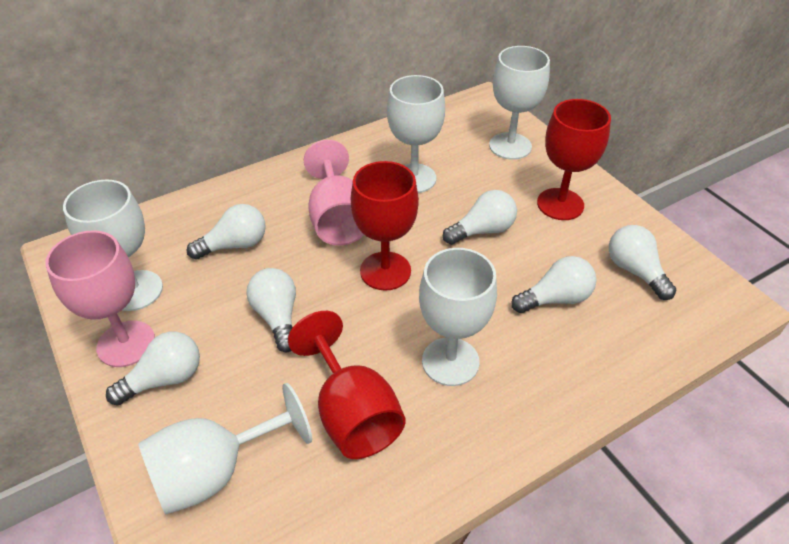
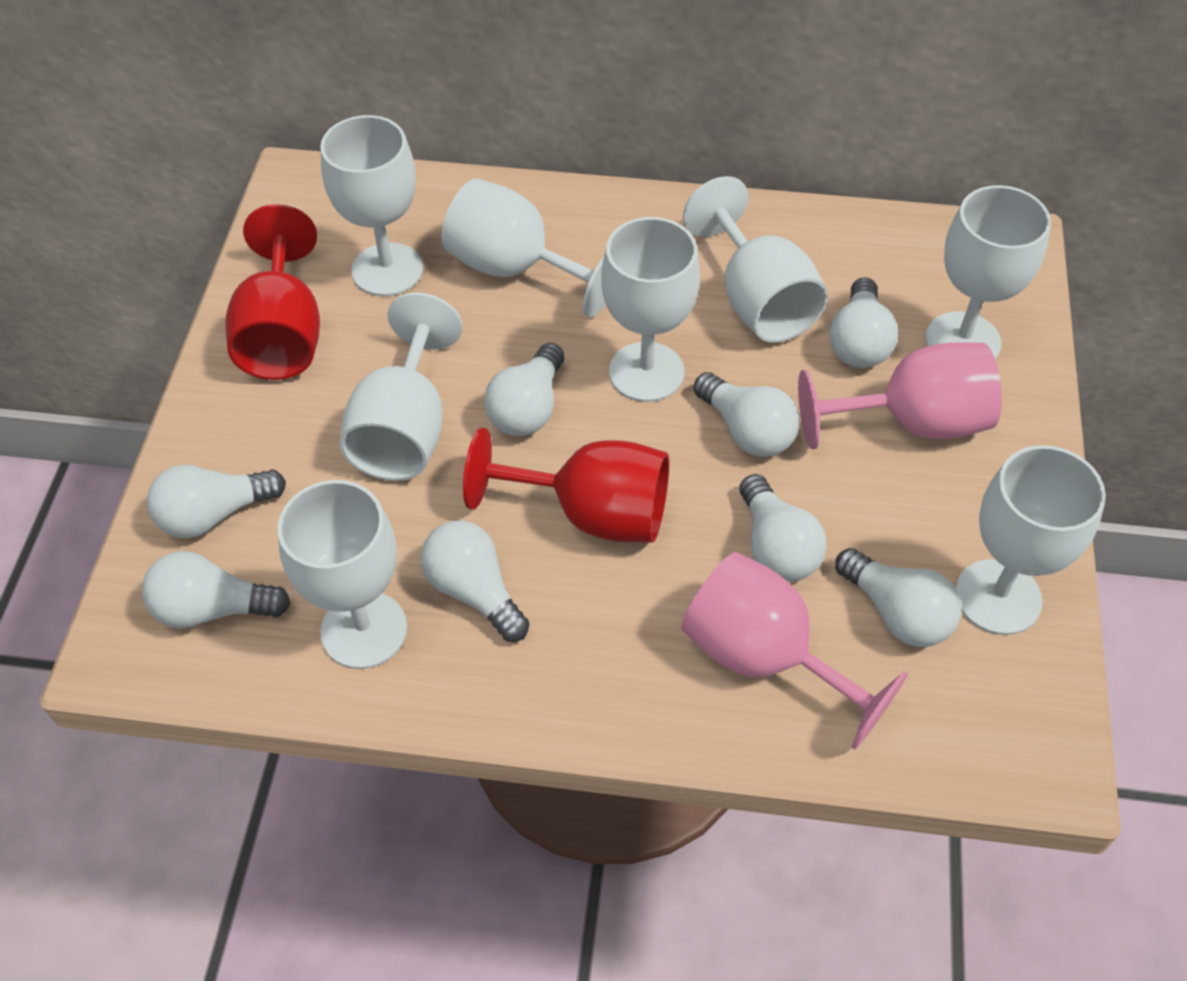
red goblet: 3 -> 2
white goblet: 5 -> 8
white light bulb: 6 -> 8

